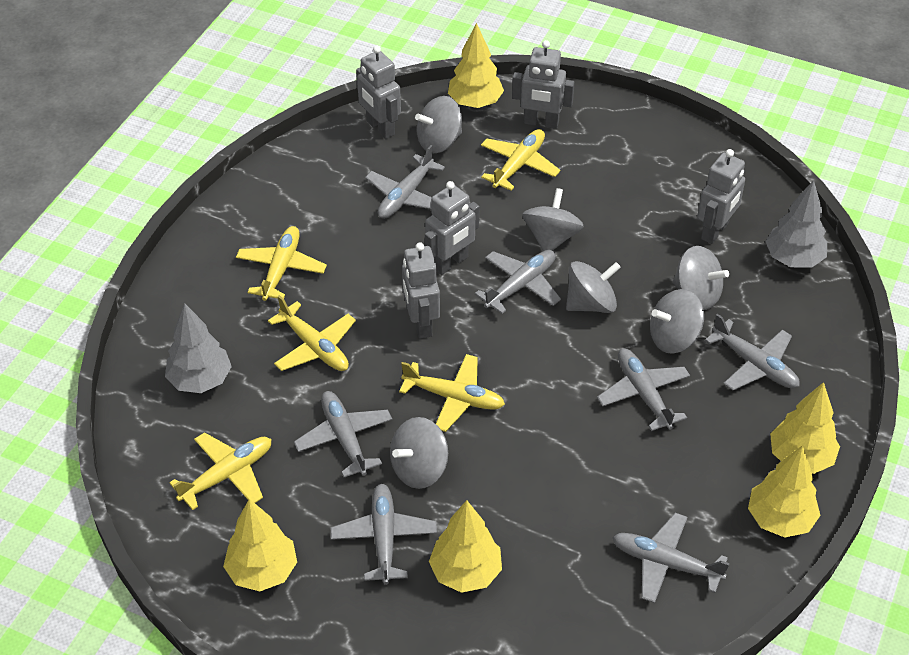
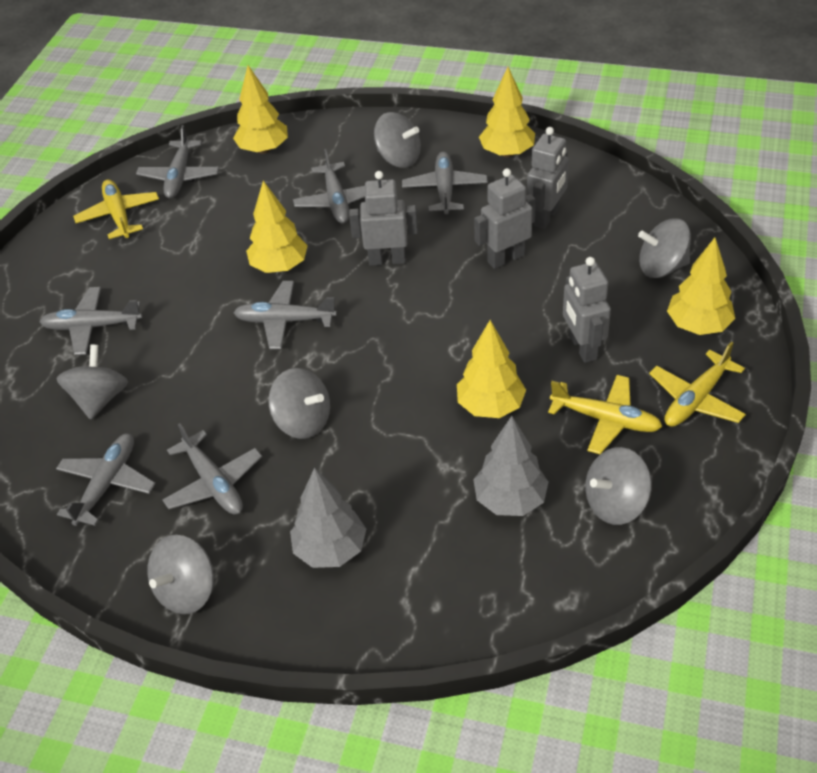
grey robot: 5 -> 4
yellow plane: 5 -> 3

